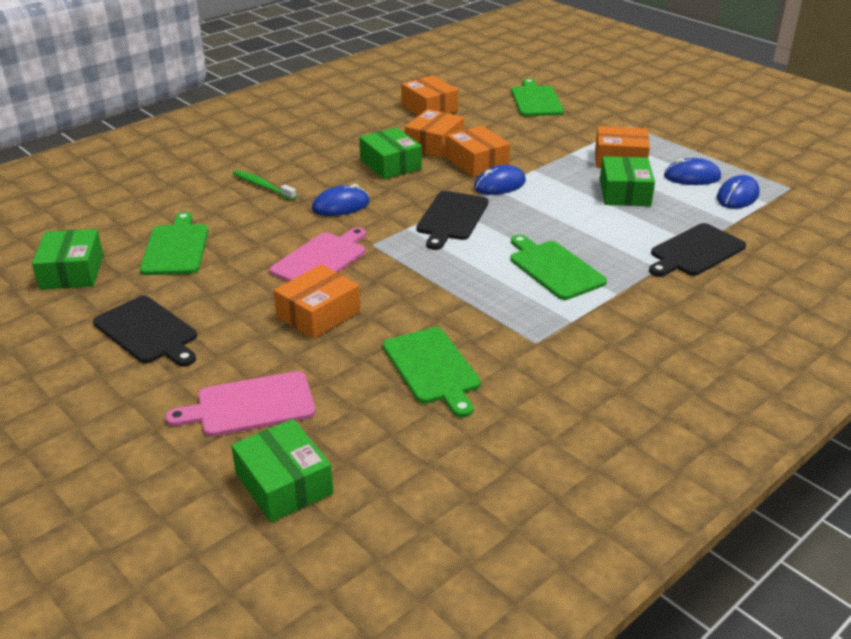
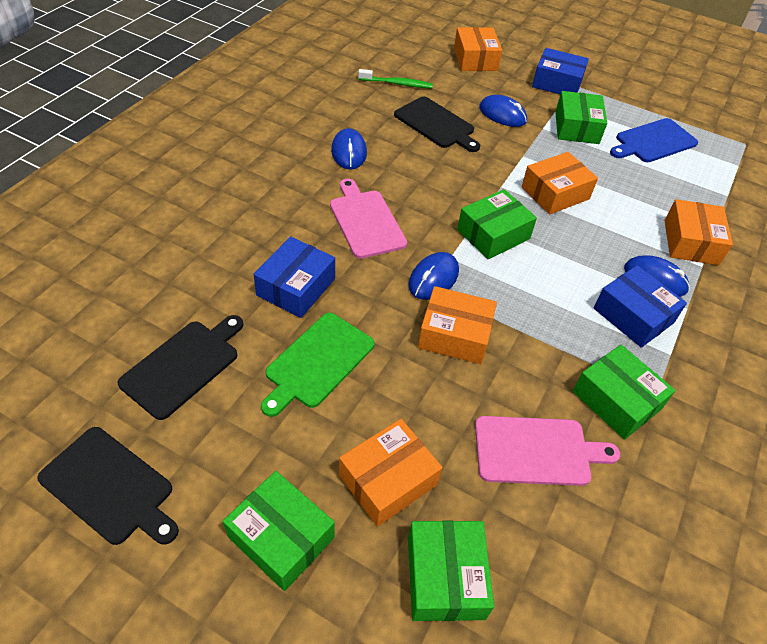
blue box: 0 -> 3
blue cutting board: 0 -> 1
green box: 4 -> 5
green cutting board: 4 -> 1

